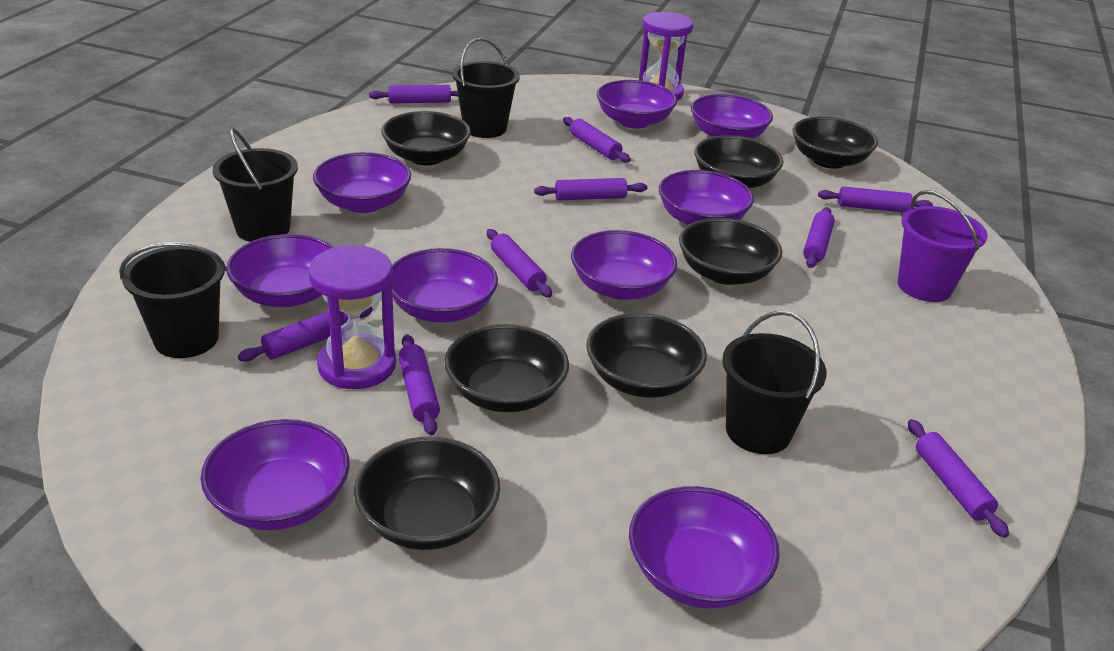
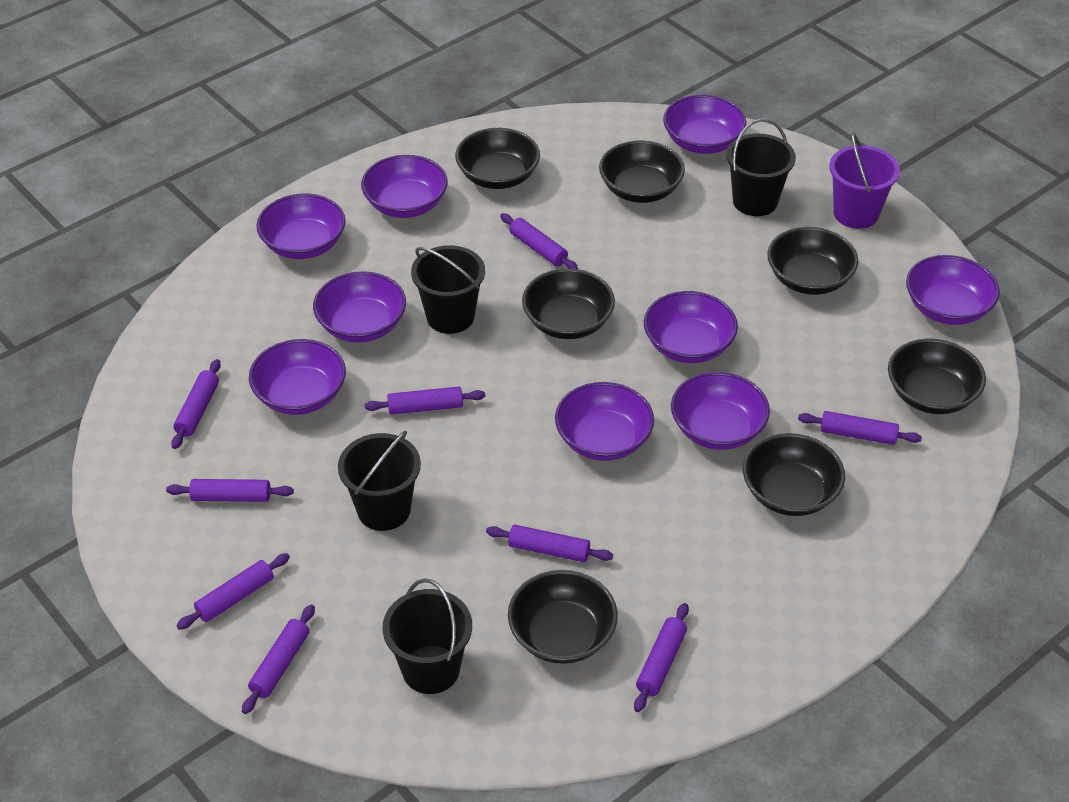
purple hourglass: 2 -> 0

